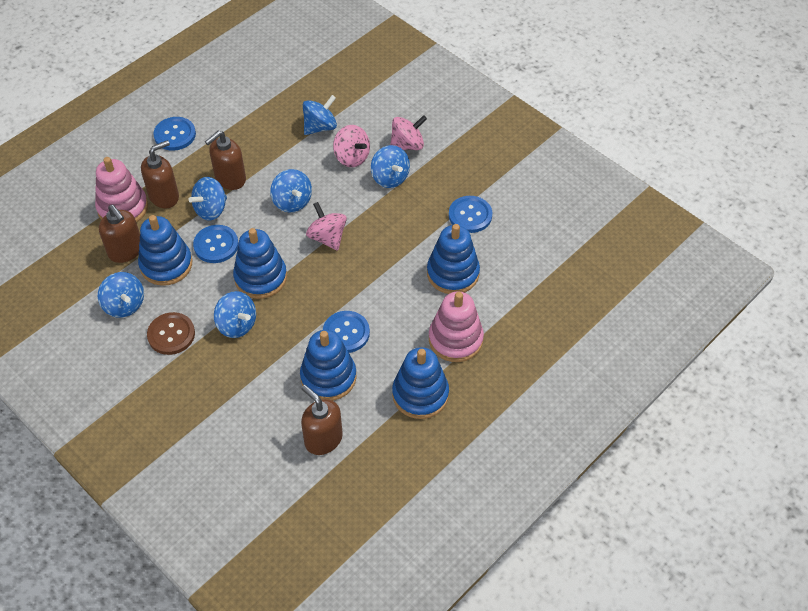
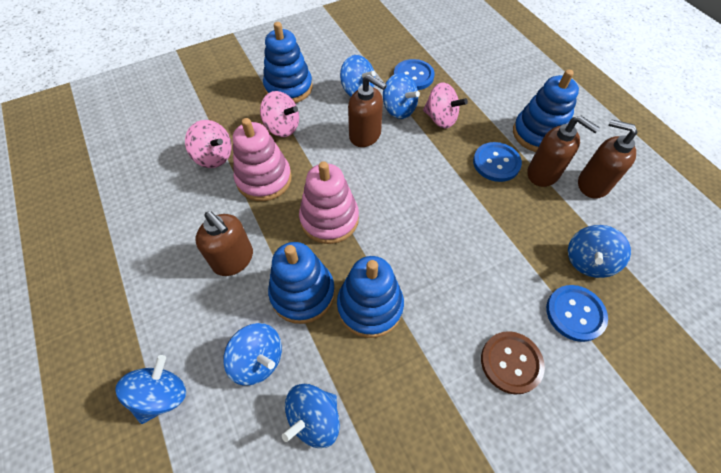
blue button: 4 -> 3
blue stacking toy: 5 -> 4

